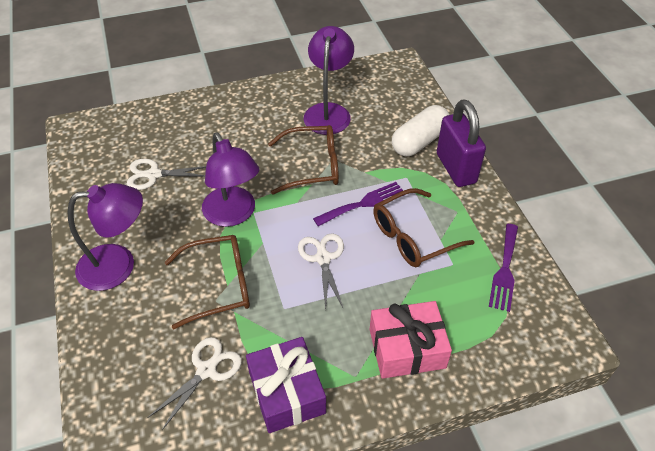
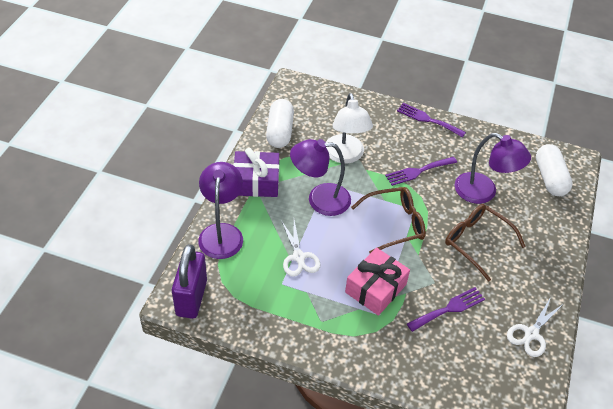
brown glasses: 3 -> 2
purple fork: 2 -> 3
white capsule: 1 -> 2
white lamp: 0 -> 1
white scissors: 3 -> 2

